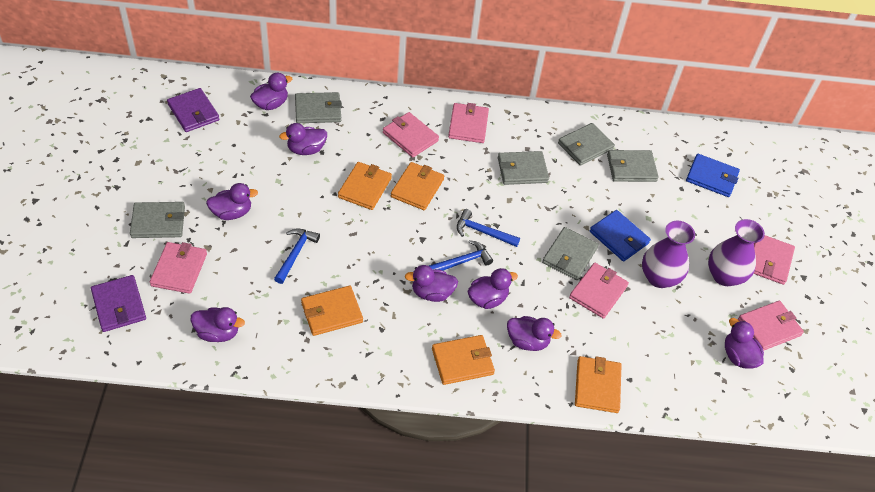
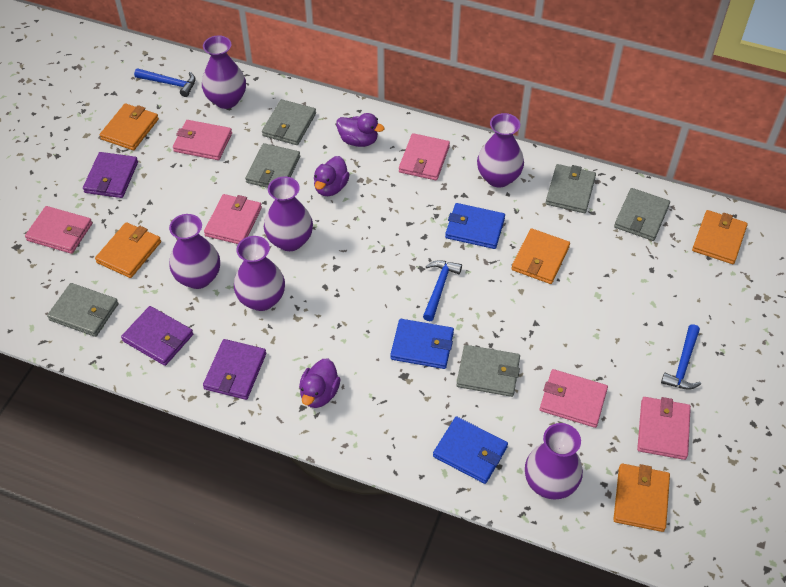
blue wallet: 2 -> 3
purple duck: 8 -> 3
purple vase: 2 -> 6
purple wallet: 2 -> 3

